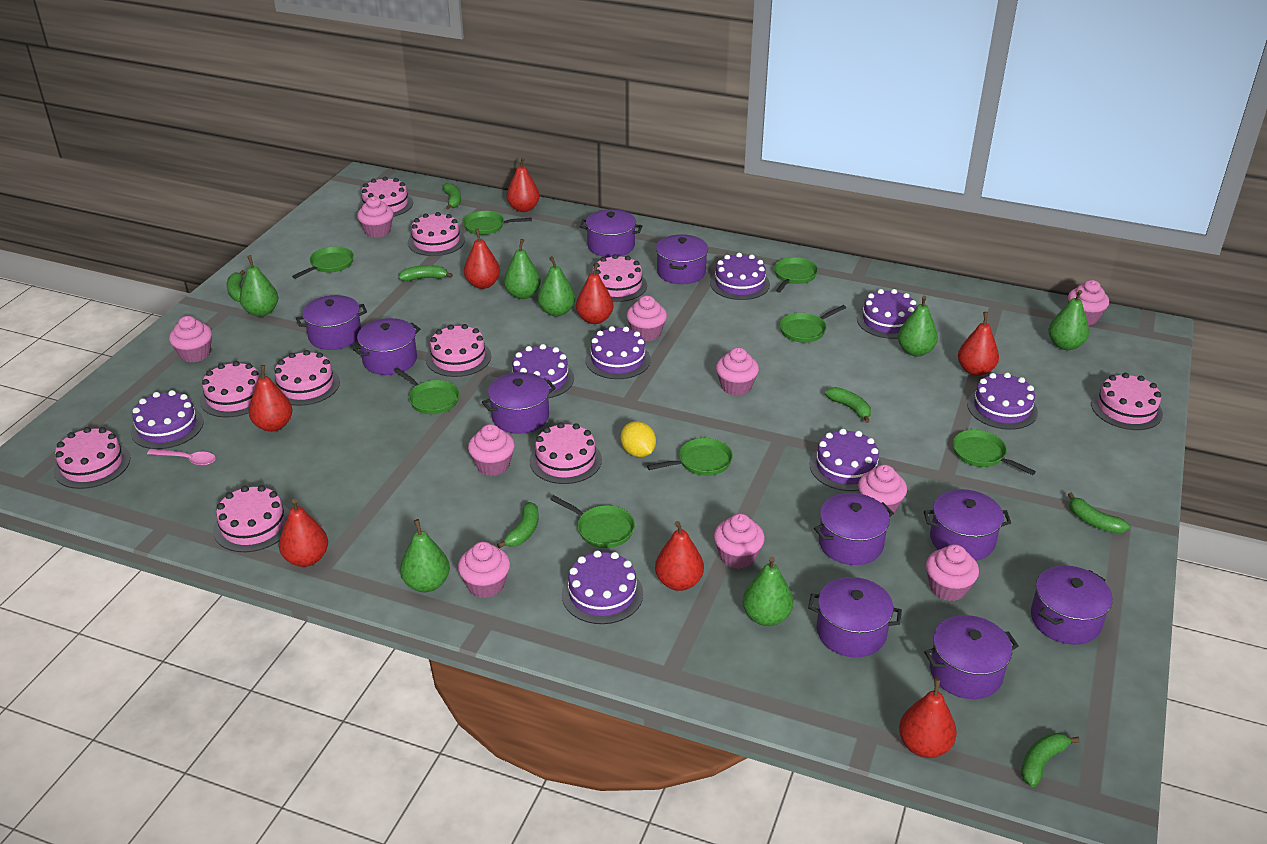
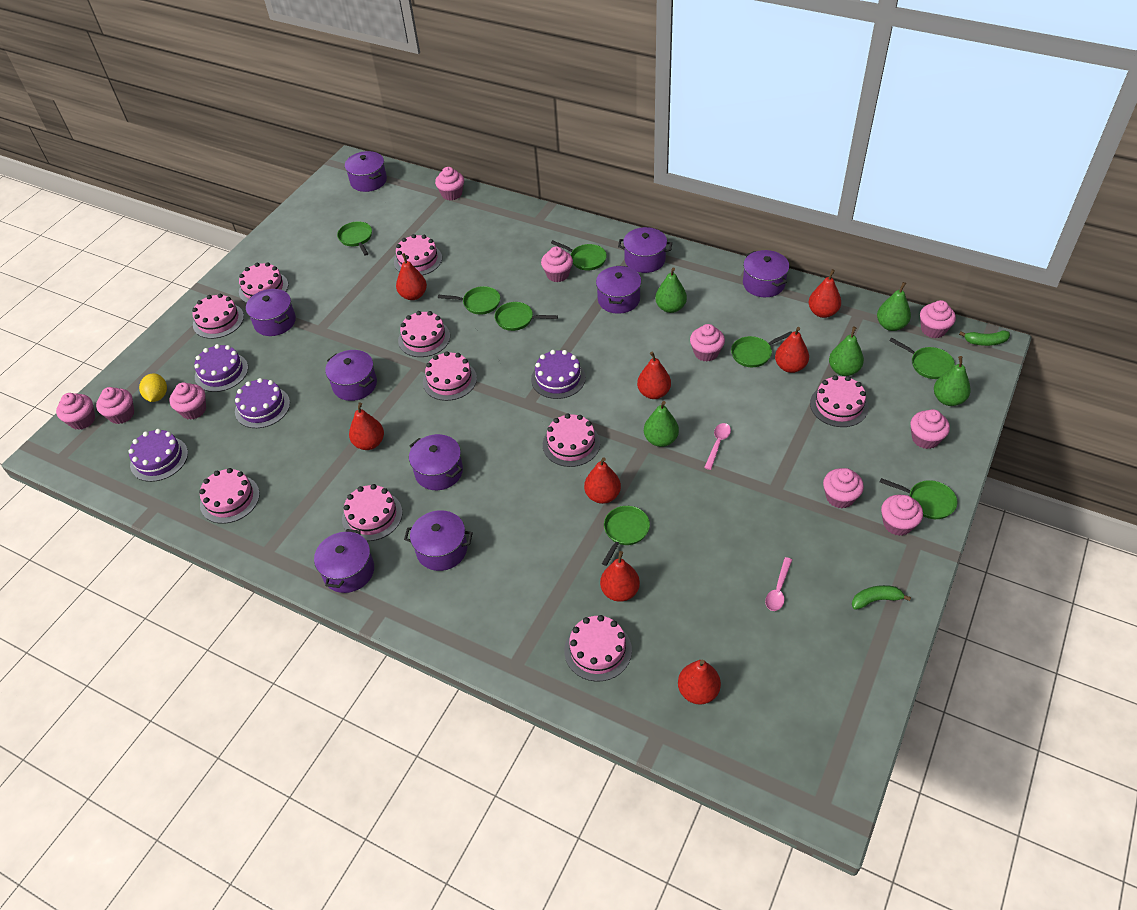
green banana: 7 -> 2
green pear: 7 -> 5
pink spoon: 1 -> 2
purple cake: 8 -> 4
purple pot: 10 -> 9

